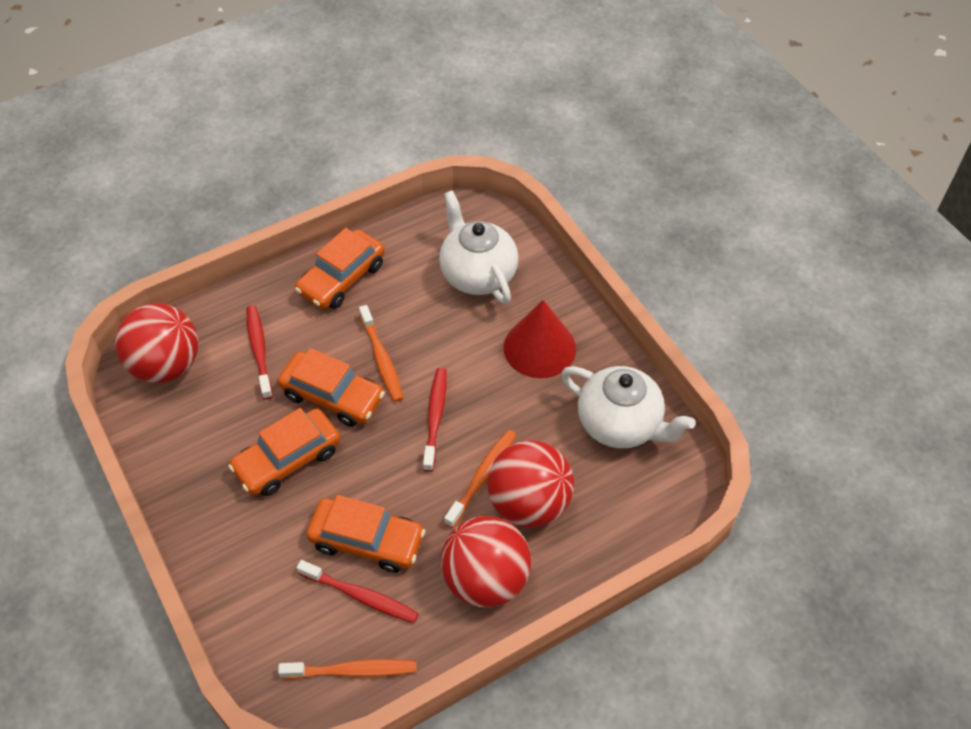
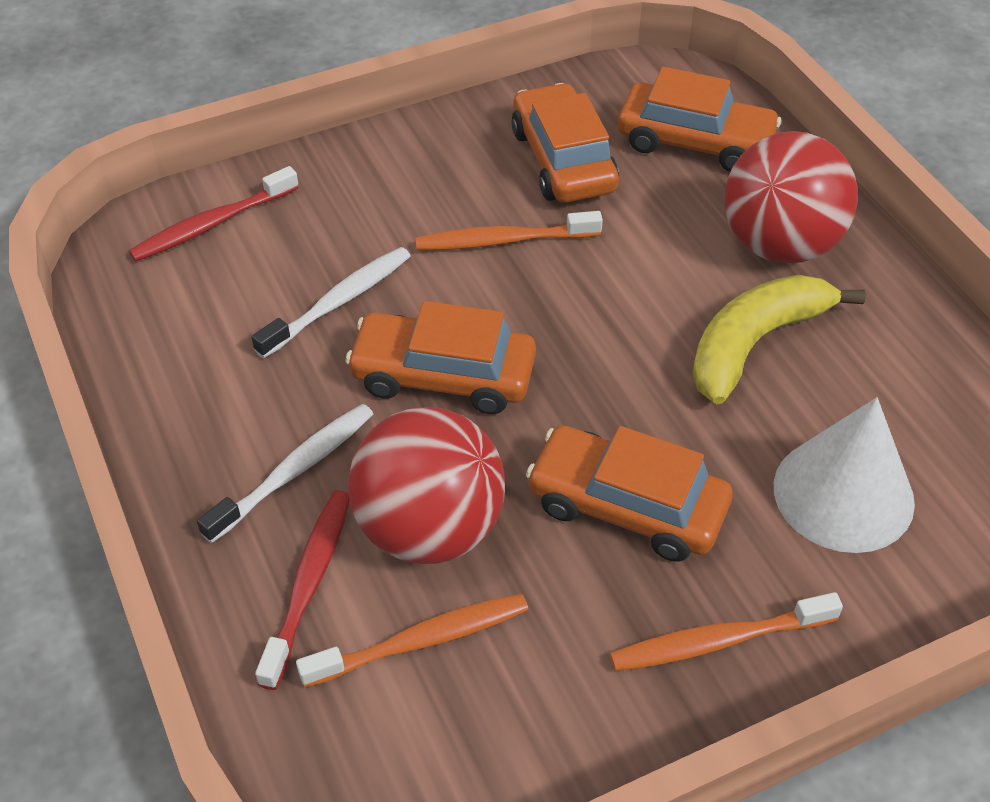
red ball: 3 -> 2
red cone: 1 -> 0
red toothbrush: 3 -> 2
white cone: 0 -> 1
white teapot: 2 -> 0
white toothbrush: 0 -> 2
yellow banana: 0 -> 1

